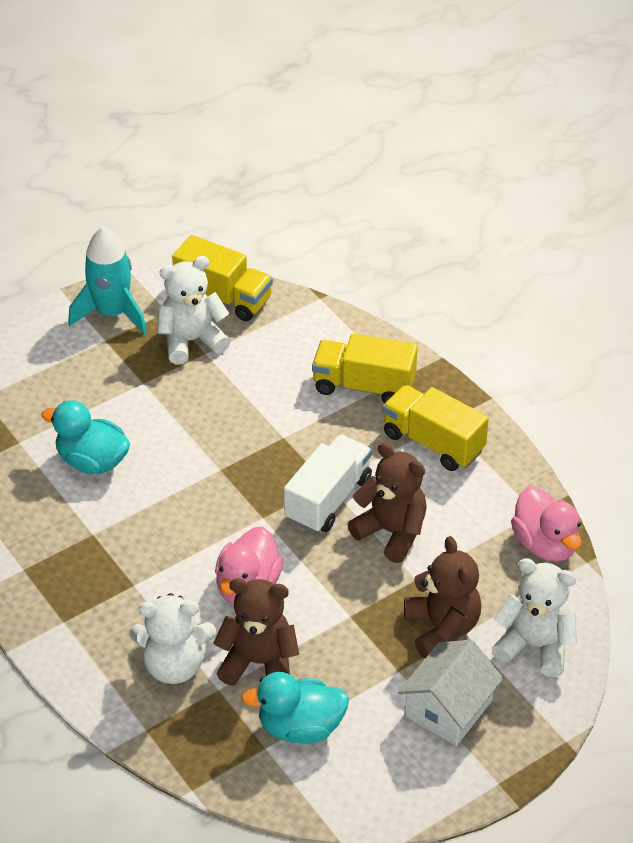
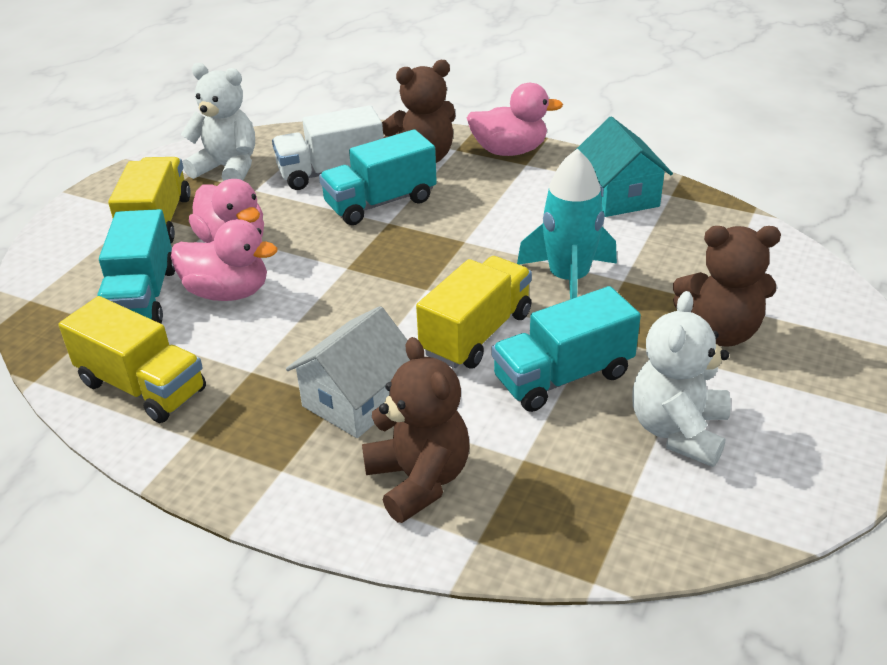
pink duck: 2 -> 3
turquoise duck: 2 -> 0
turquoise house: 0 -> 1
turquoise truck: 0 -> 3
white teddy bear: 3 -> 2

